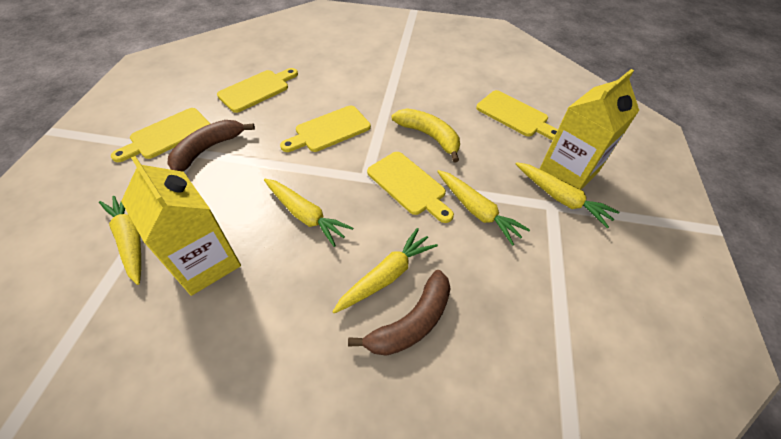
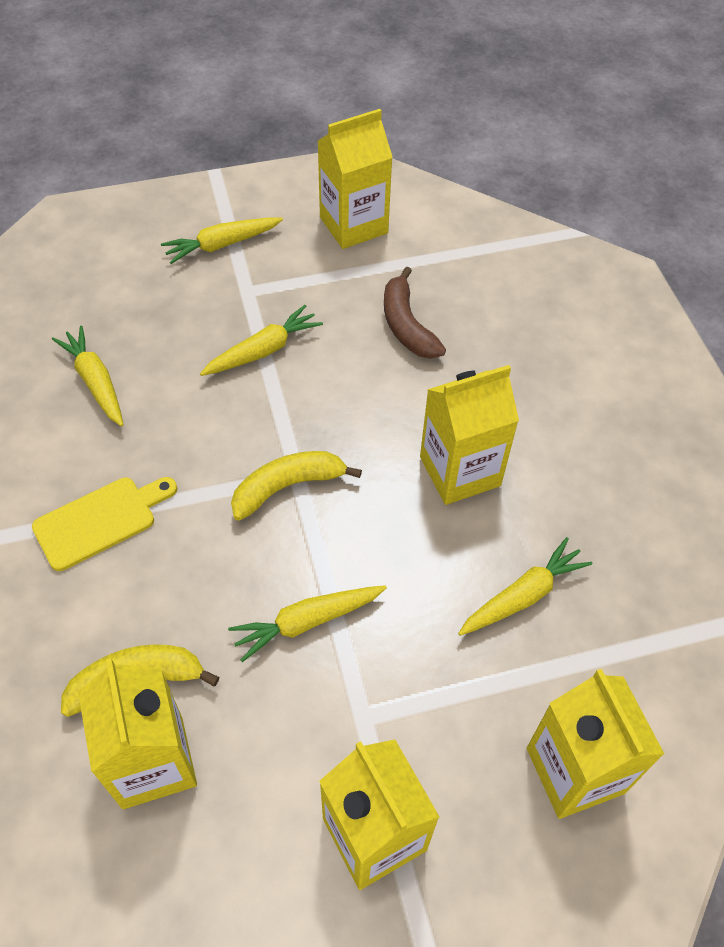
brown banana: 2 -> 1
yellow banana: 1 -> 2
yellow carton: 2 -> 5
yellow cutting board: 5 -> 1

